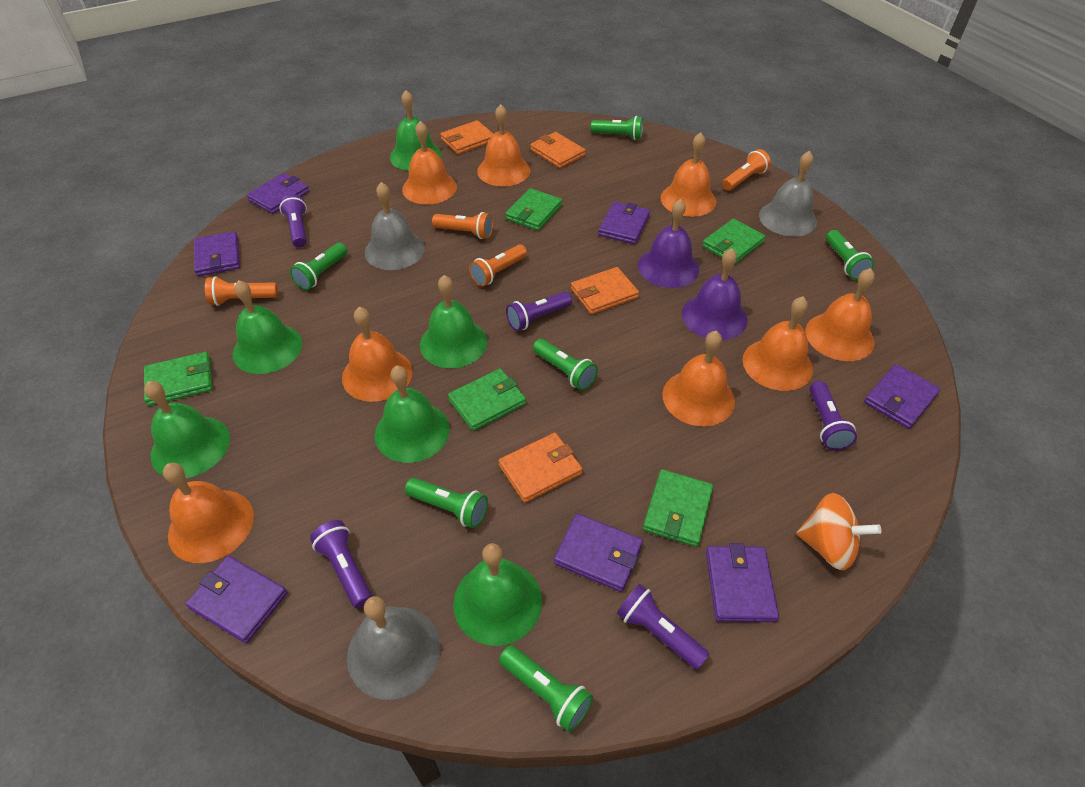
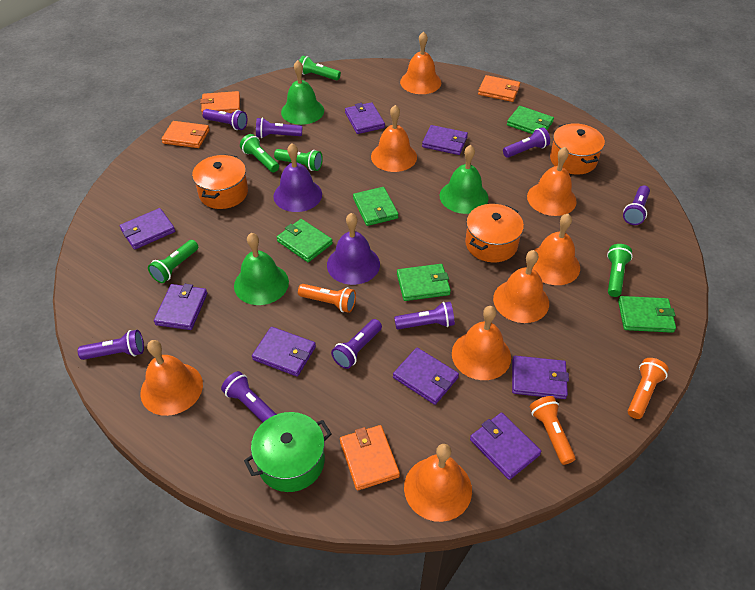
green bell: 6 -> 3
green flashlight: 6 -> 5
green pot: 0 -> 1
grey bell: 3 -> 0
orange flashlight: 4 -> 3
orange pot: 0 -> 3
orange spinning top: 1 -> 0
purple flashlight: 5 -> 8
purple wallet: 7 -> 8

